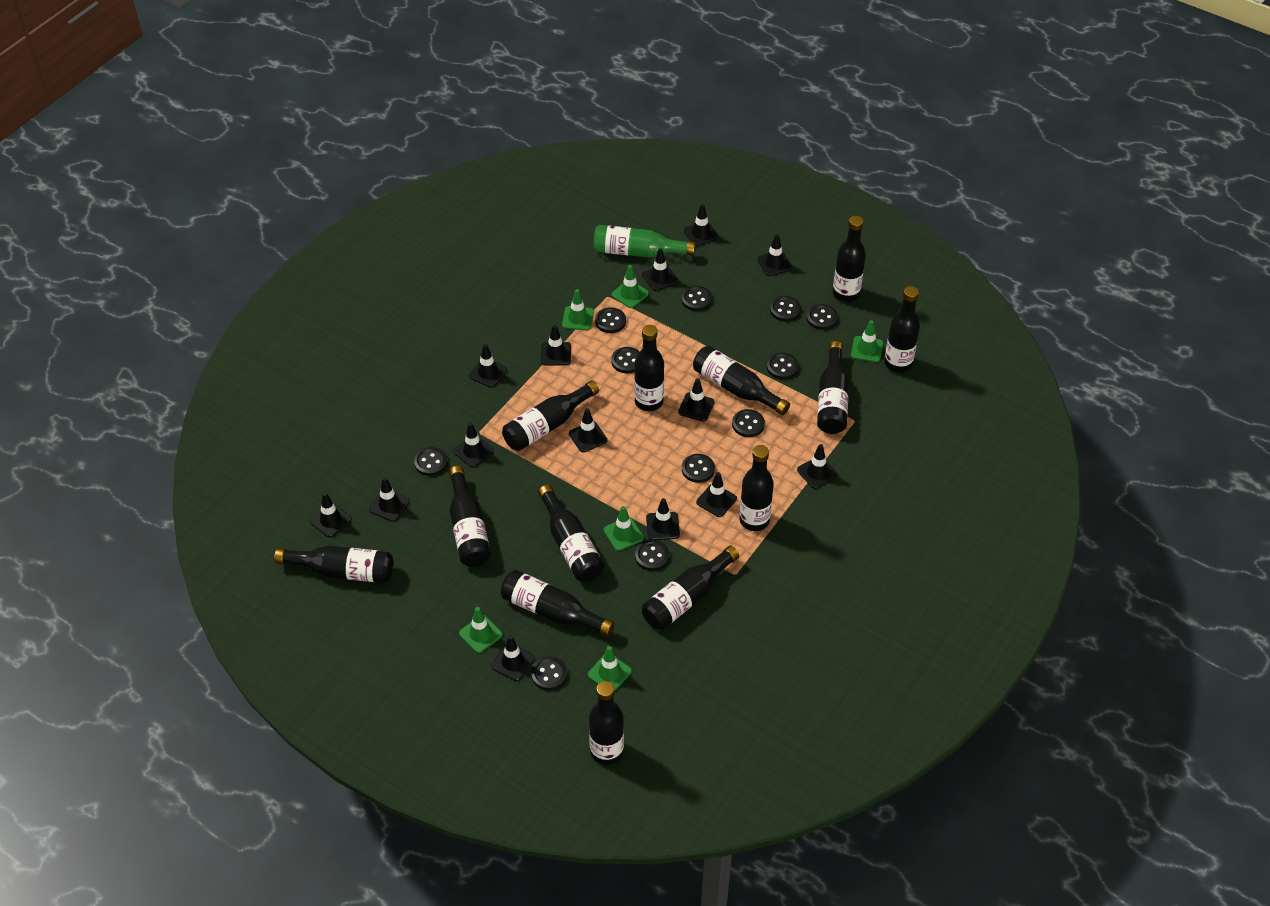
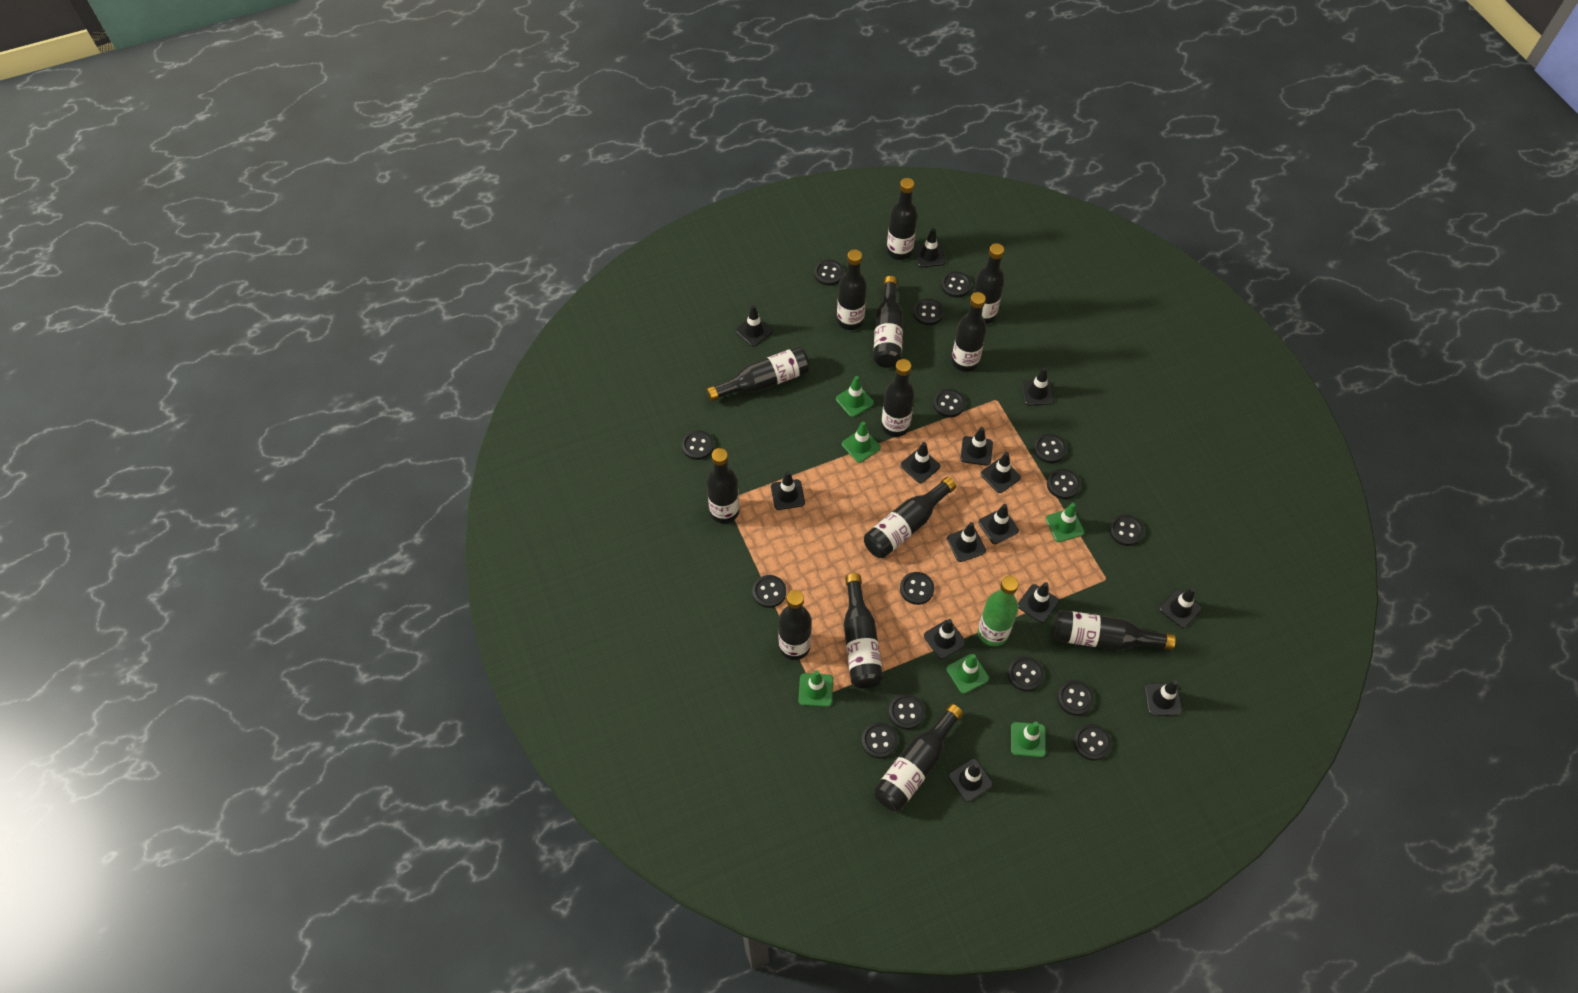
black button: 11 -> 15

